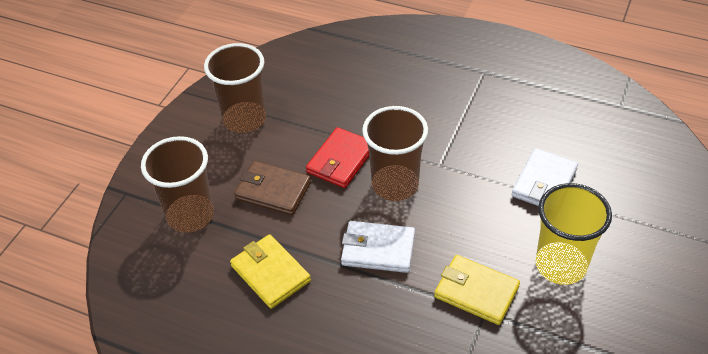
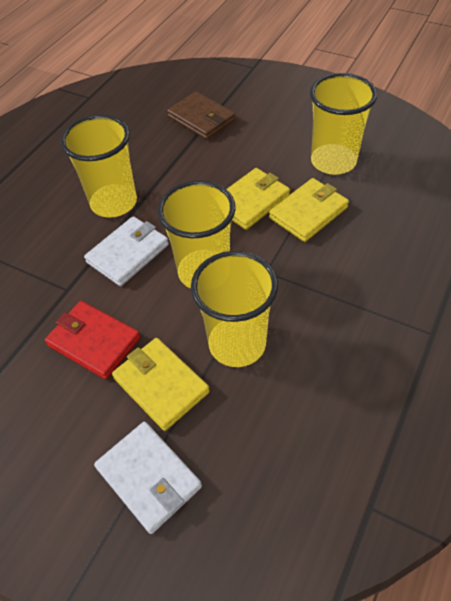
brown cup: 3 -> 0
yellow cup: 1 -> 4
yellow wallet: 2 -> 3

